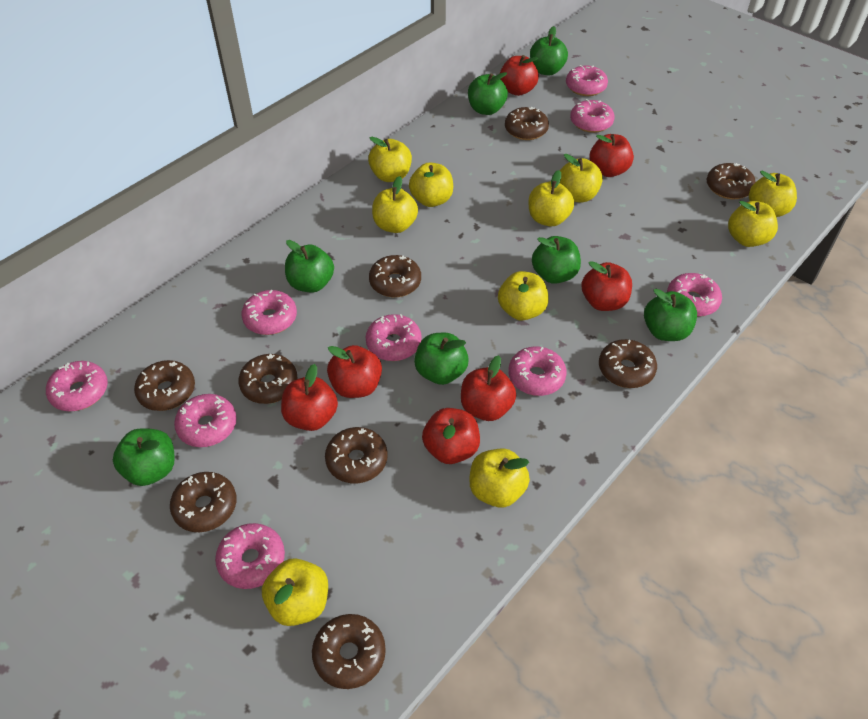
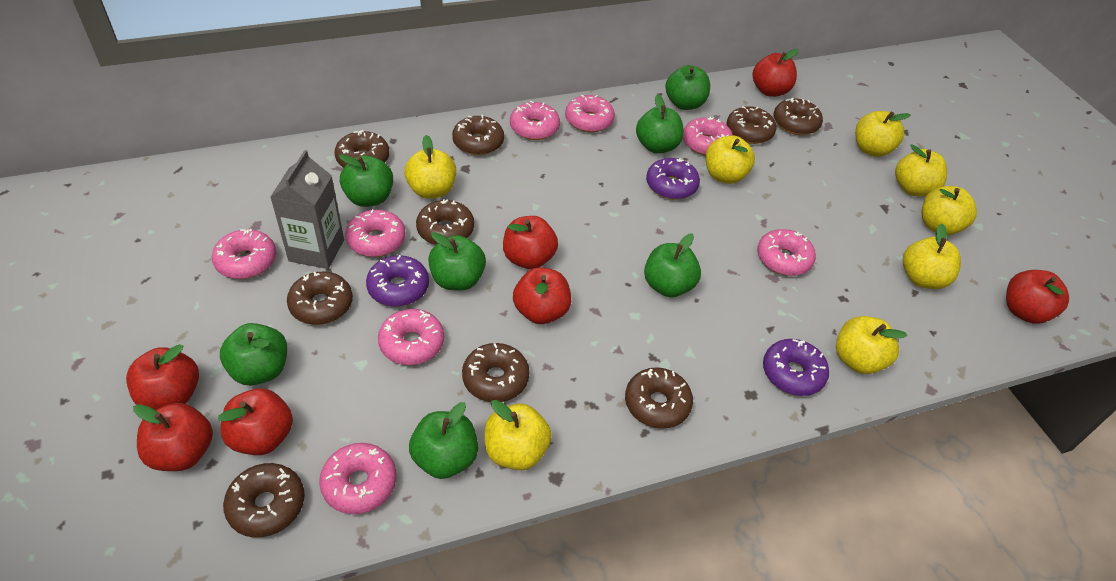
grey carton: 0 -> 1
pink donut: 9 -> 8
purple donut: 0 -> 3
yellow apple: 10 -> 8

